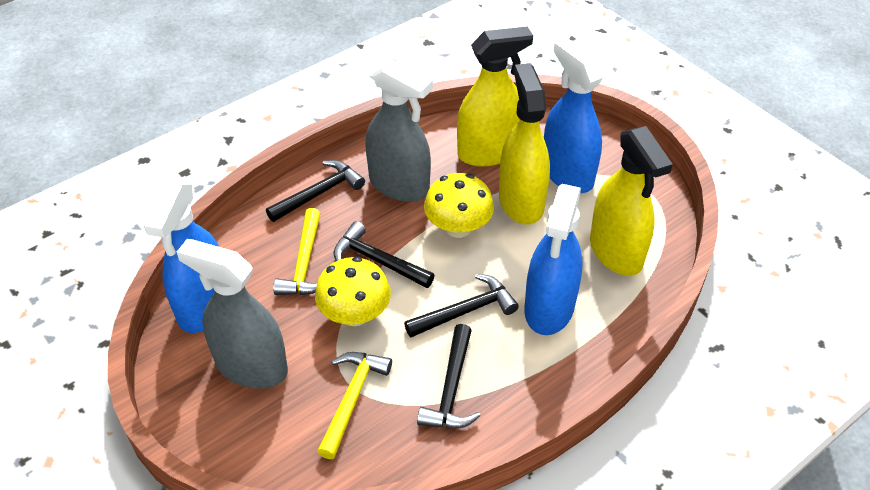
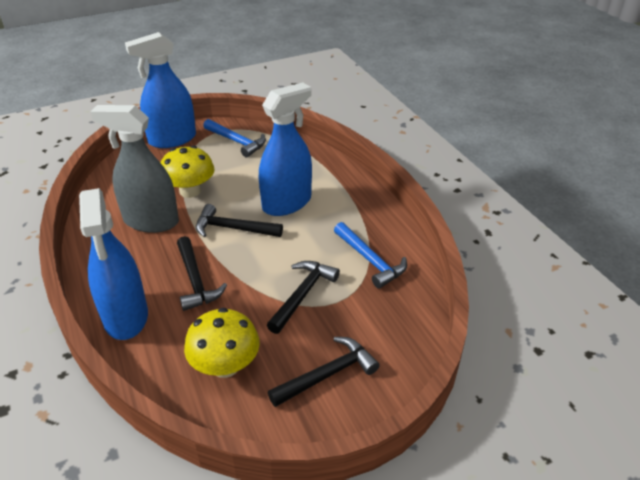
blue hammer: 0 -> 2
grey spray bottle: 2 -> 1
yellow hammer: 2 -> 0
yellow spray bottle: 3 -> 0

